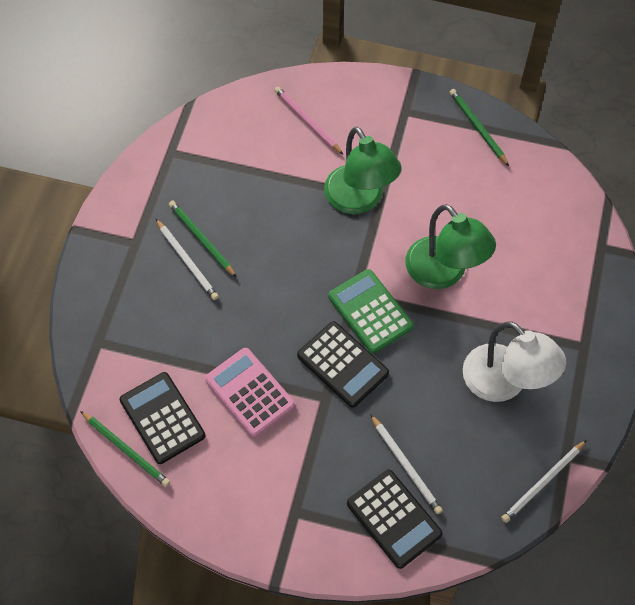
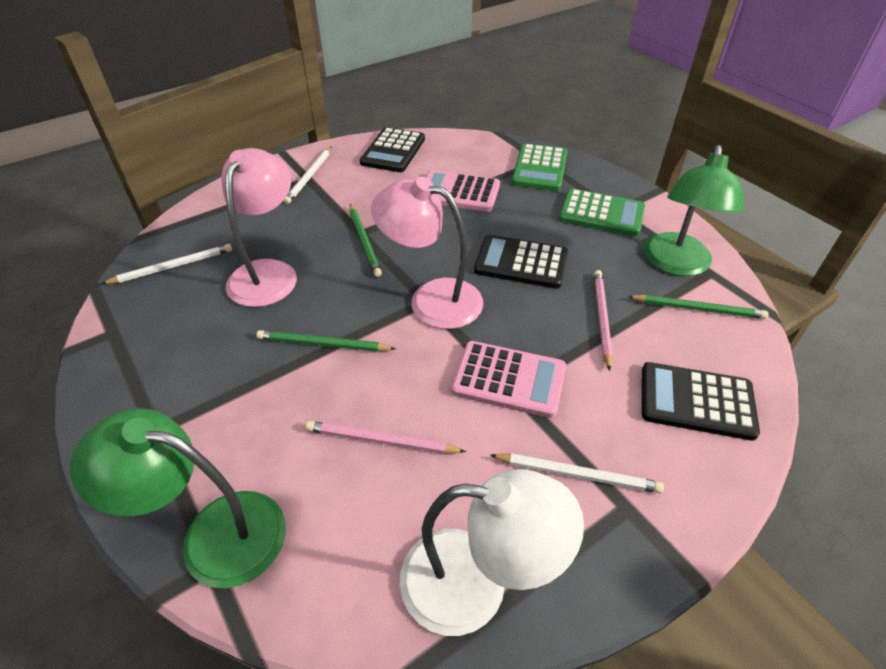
green calculator: 1 -> 2
pink calculator: 1 -> 2
pink lamp: 0 -> 2
pink pencil: 1 -> 2

